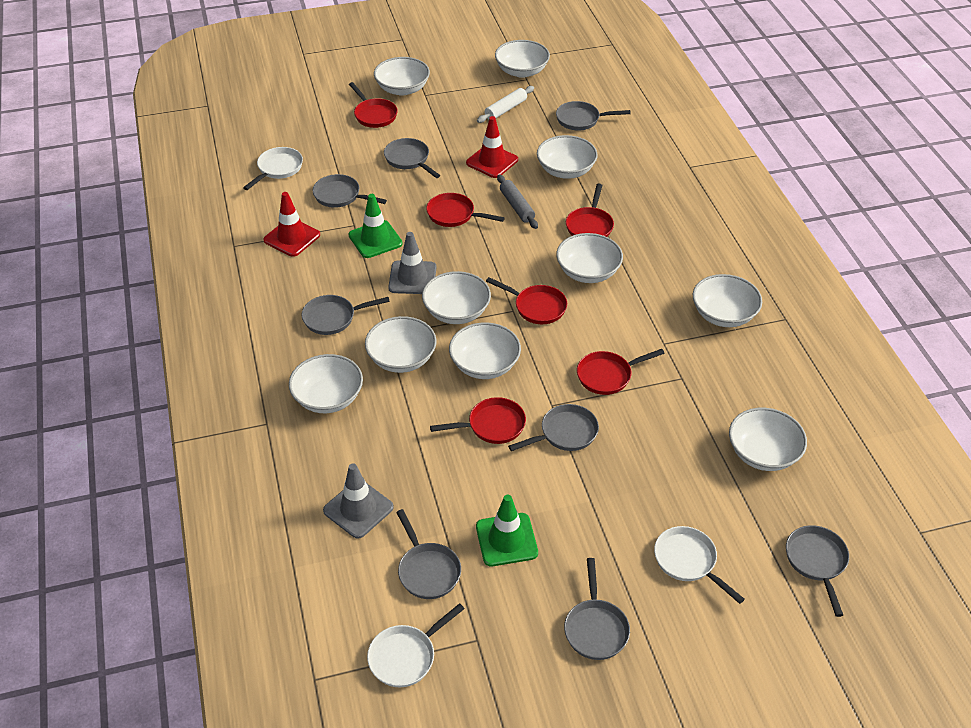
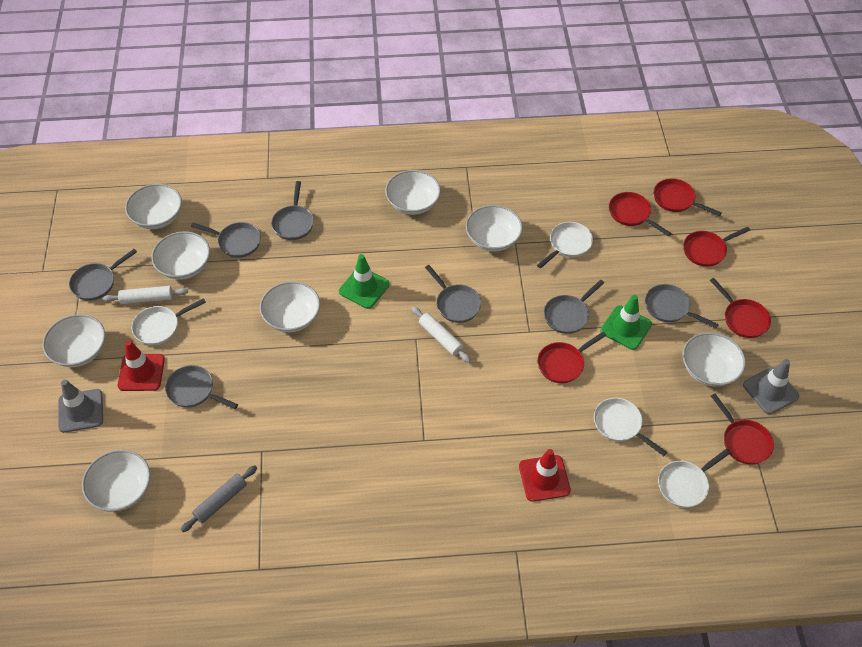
grey pan: 8 -> 7
white bowl: 10 -> 8
white pan: 3 -> 4
white rolling pin: 1 -> 2

